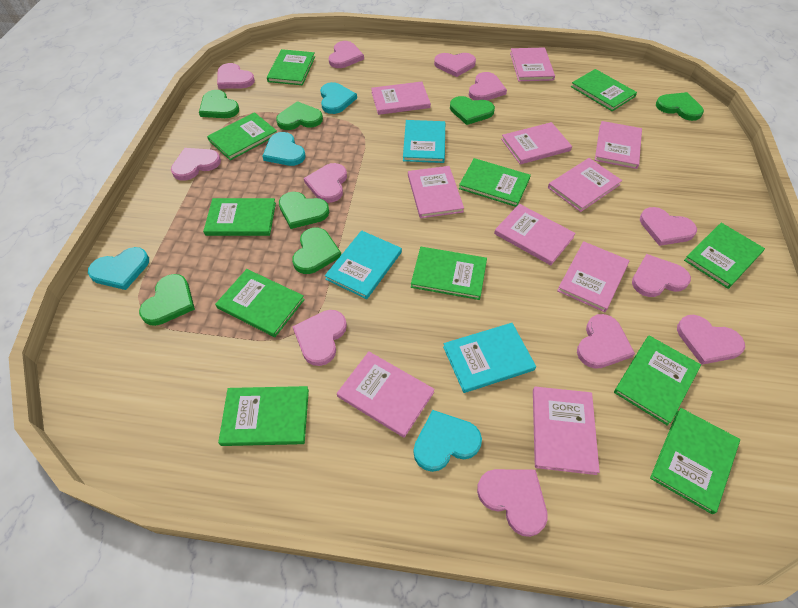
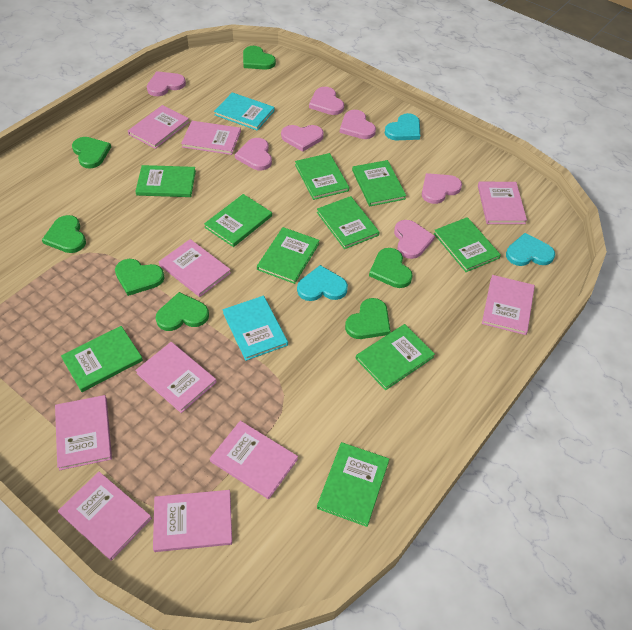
green book: 11 -> 10
pink heart: 12 -> 7
turquoise book: 3 -> 2
turquoise heart: 4 -> 3

